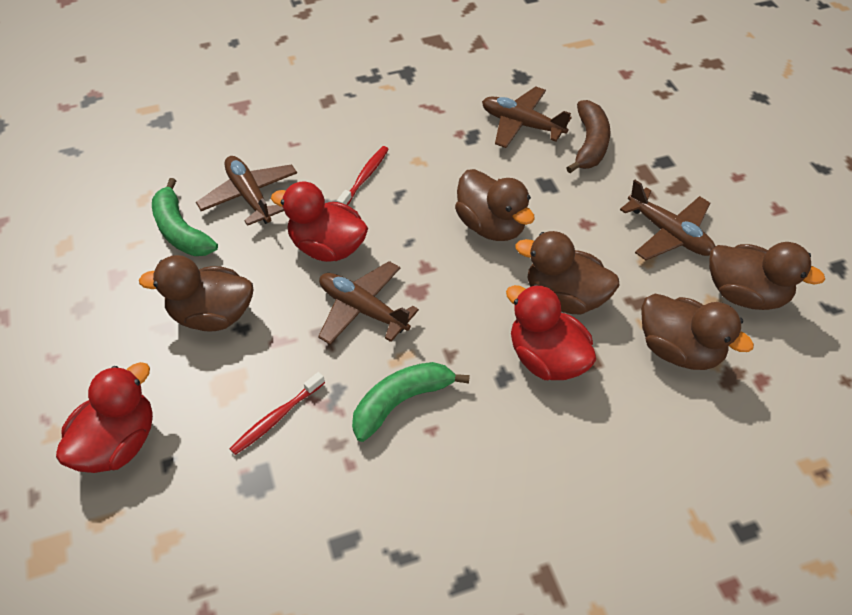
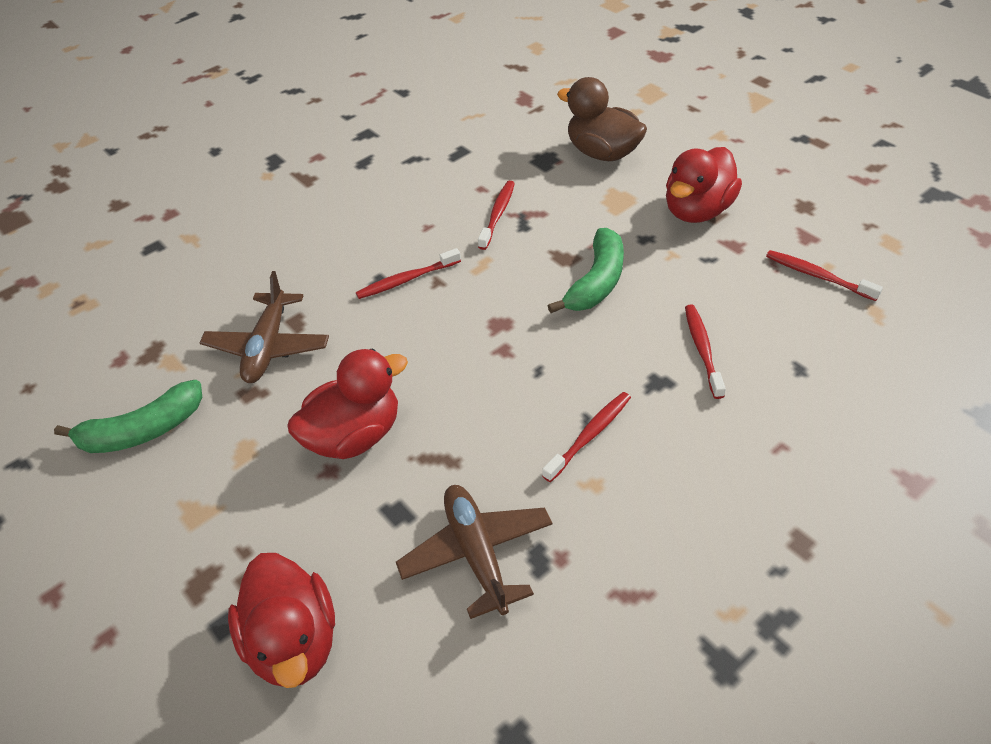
brown banana: 1 -> 0
brown duck: 5 -> 1
brown plane: 4 -> 2
red toothbrush: 2 -> 5

